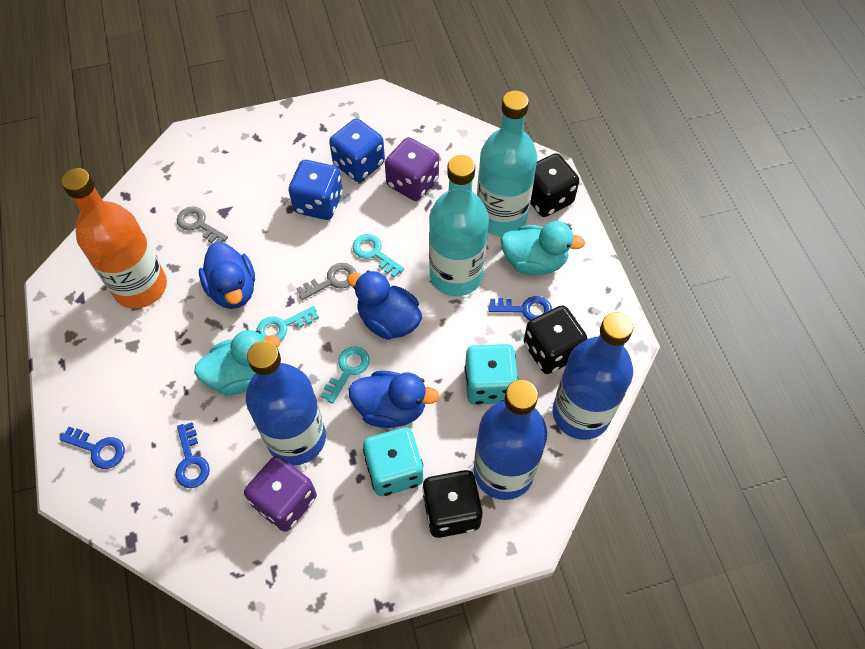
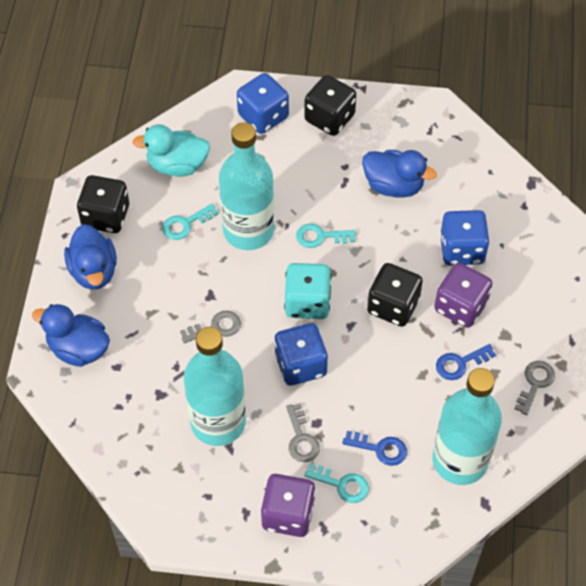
blue bottle: 3 -> 0
blue dice: 2 -> 3
blue key: 3 -> 2
grey key: 2 -> 3
orange bottle: 1 -> 0
turquoise bottle: 2 -> 3
turquoise dice: 2 -> 1
turquoise duck: 2 -> 1

